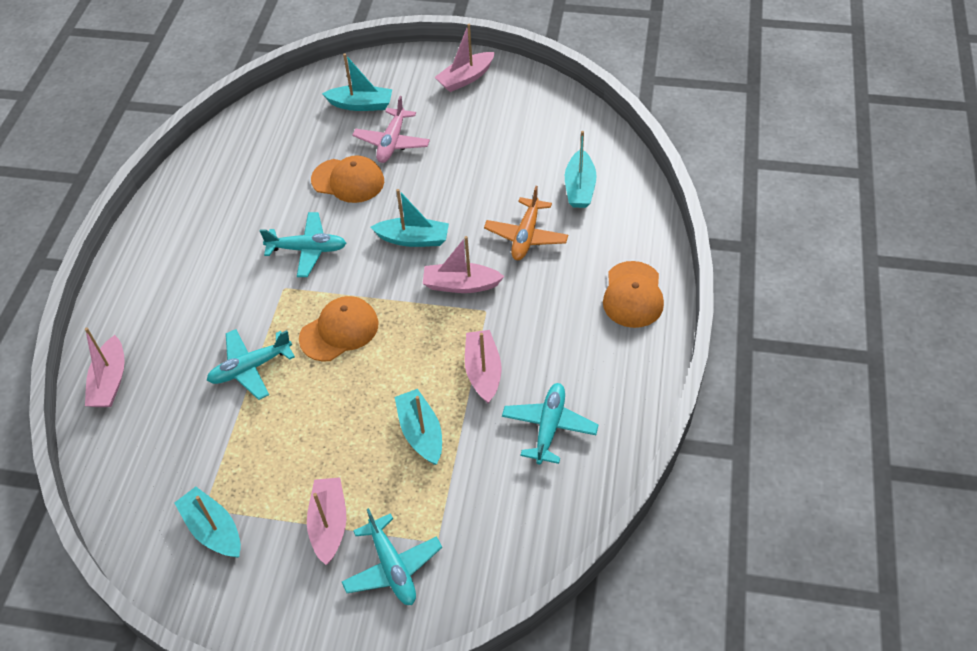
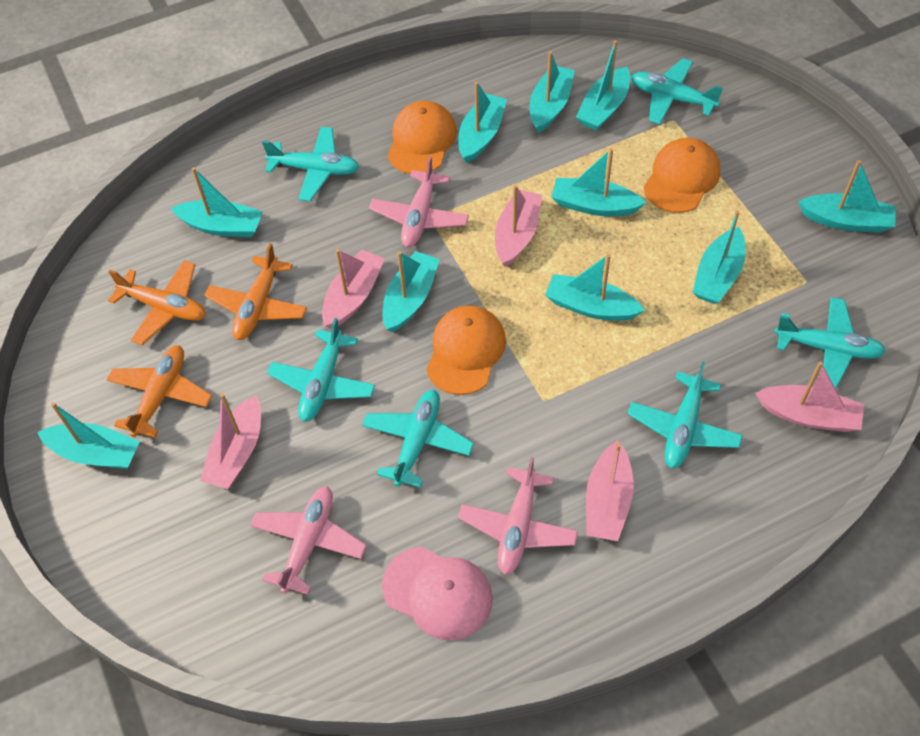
orange plane: 1 -> 3
pink cap: 0 -> 1
pink plane: 1 -> 3
turquoise boat: 5 -> 10
turquoise plane: 4 -> 6

